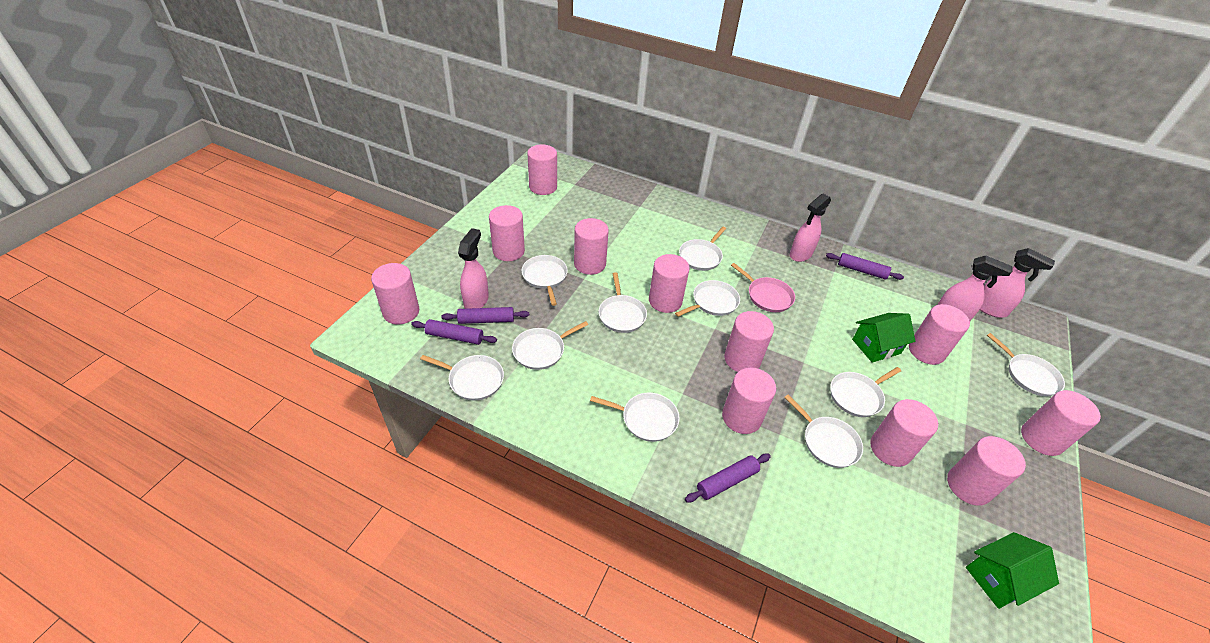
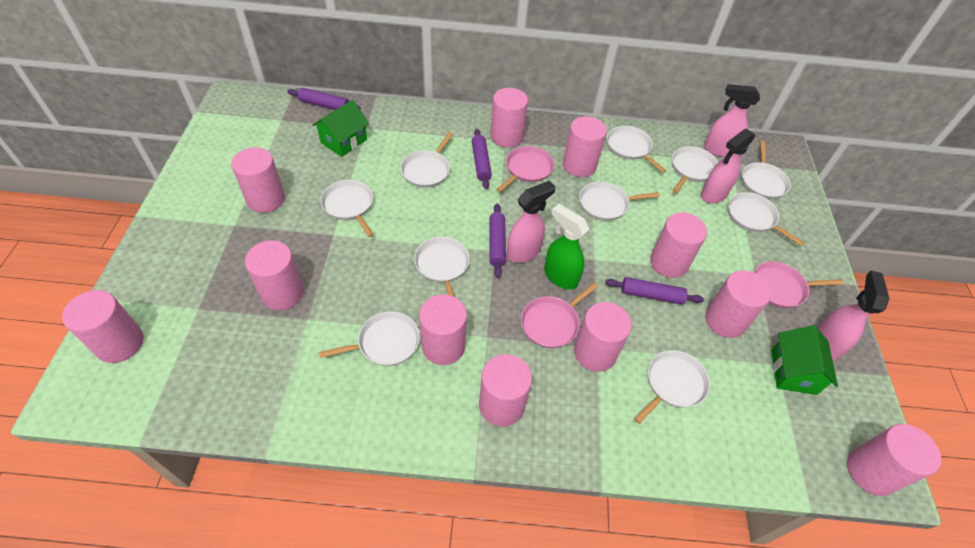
green spray bottle: 0 -> 1
pink pan: 1 -> 3

